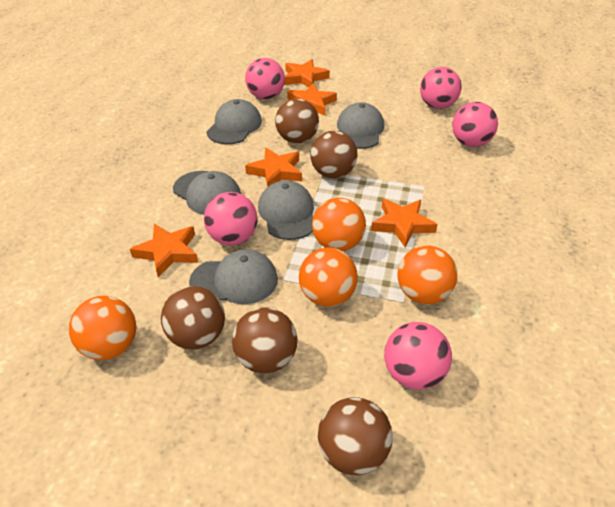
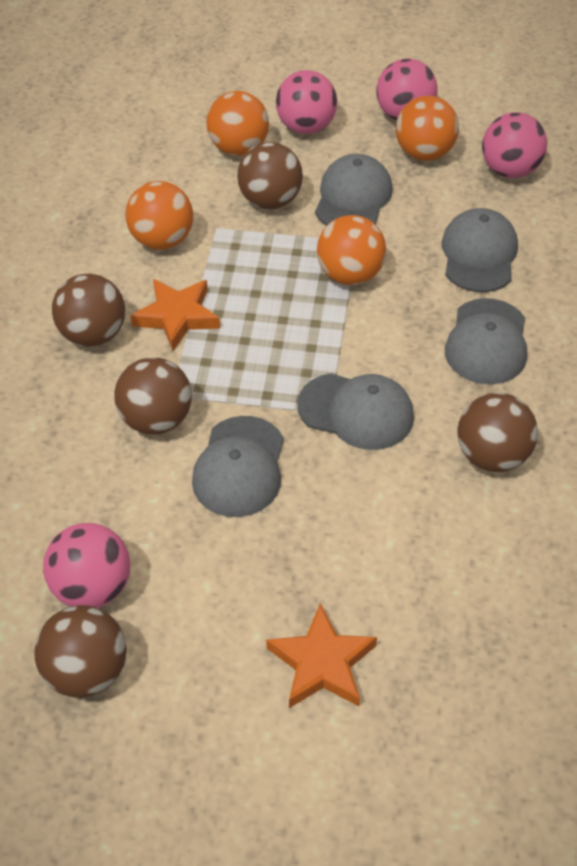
orange star: 5 -> 2
pink ball: 5 -> 4

